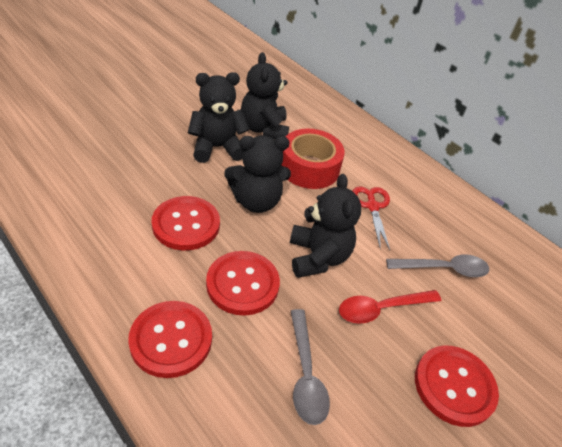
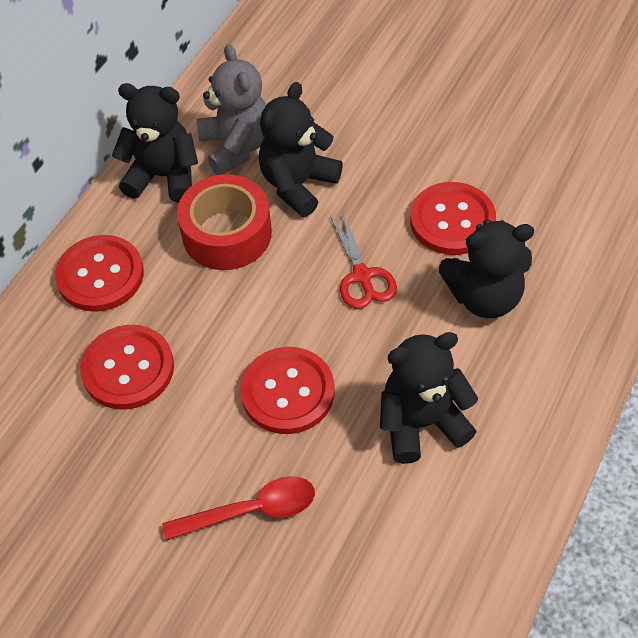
grey spoon: 2 -> 0
grey teddy bear: 0 -> 1

